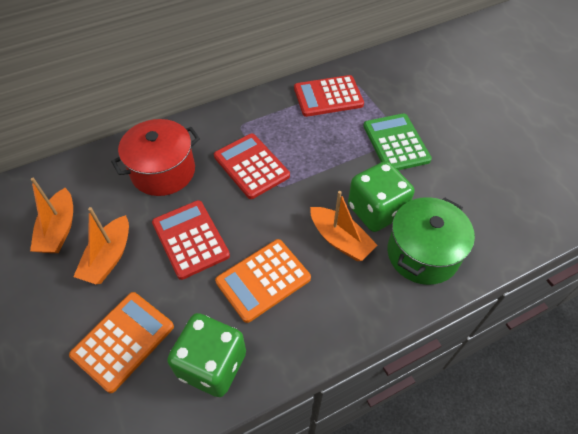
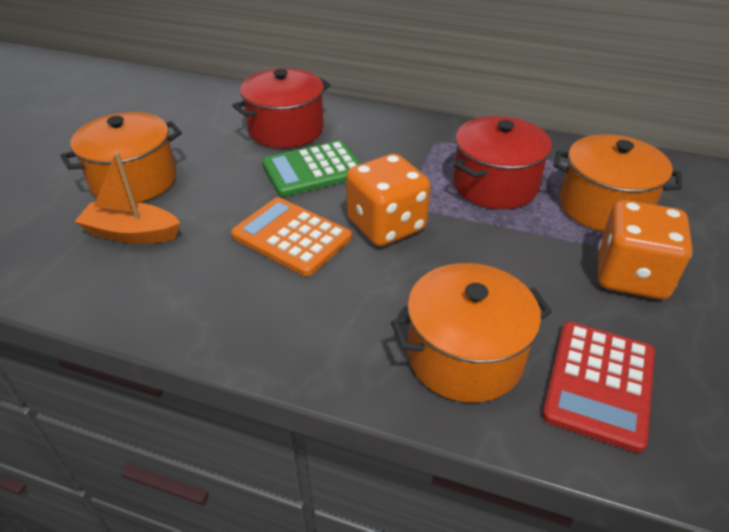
green dice: 2 -> 0
green pot: 1 -> 0
orange boat: 3 -> 1
orange calculator: 2 -> 1
orange dice: 0 -> 2
orange pot: 0 -> 3
red calculator: 3 -> 1
red pot: 1 -> 2

